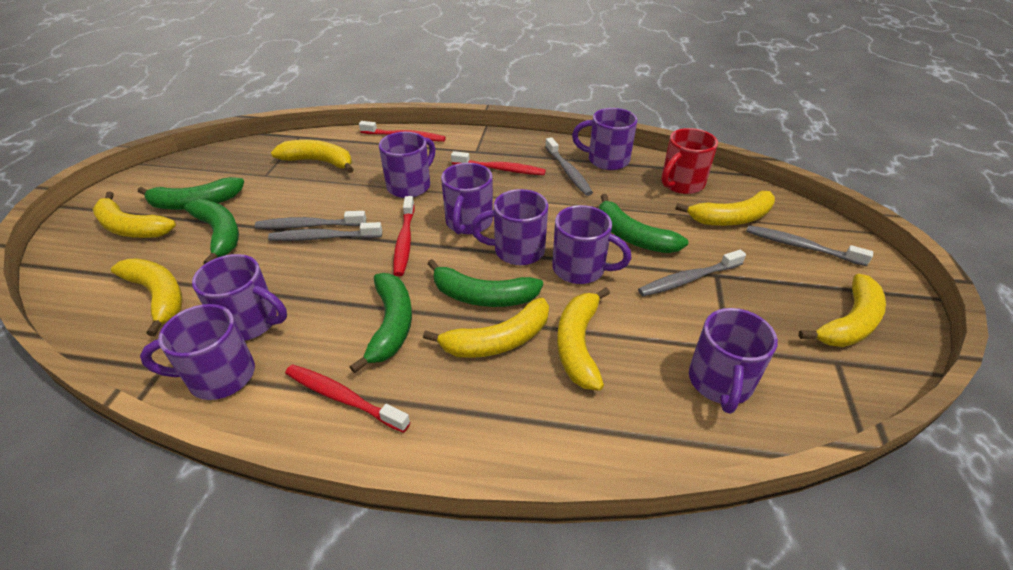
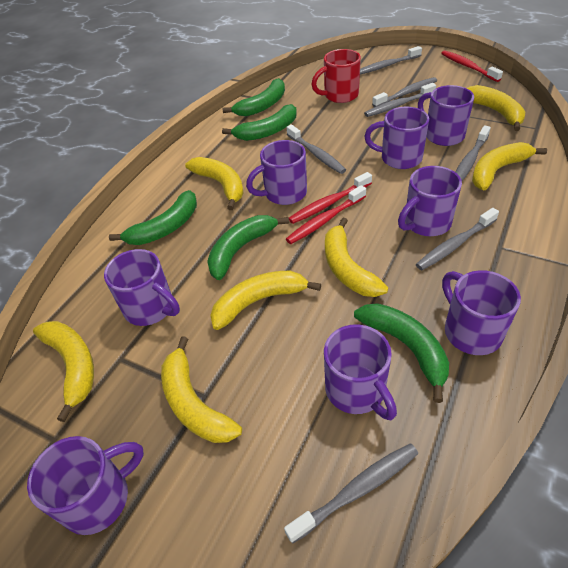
grey toothbrush: 5 -> 7
red toothbrush: 4 -> 3

